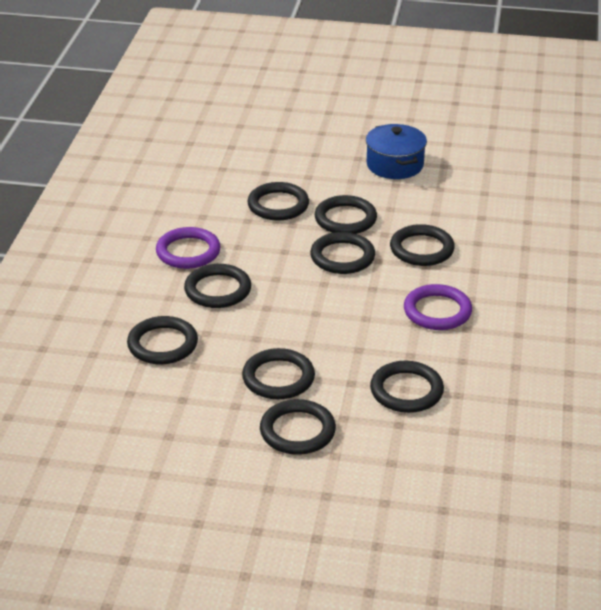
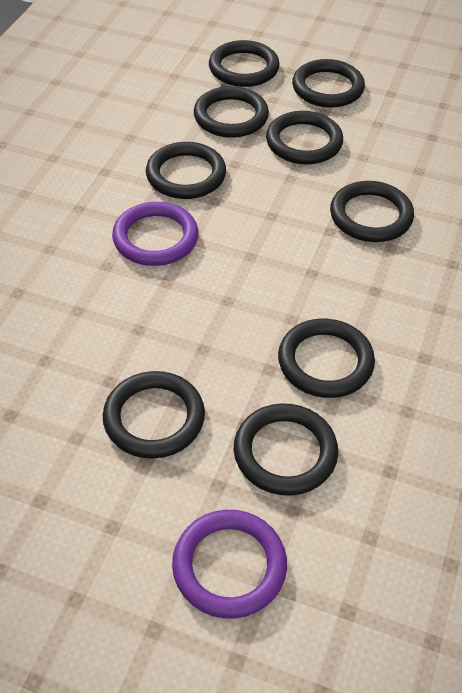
blue pot: 1 -> 0

